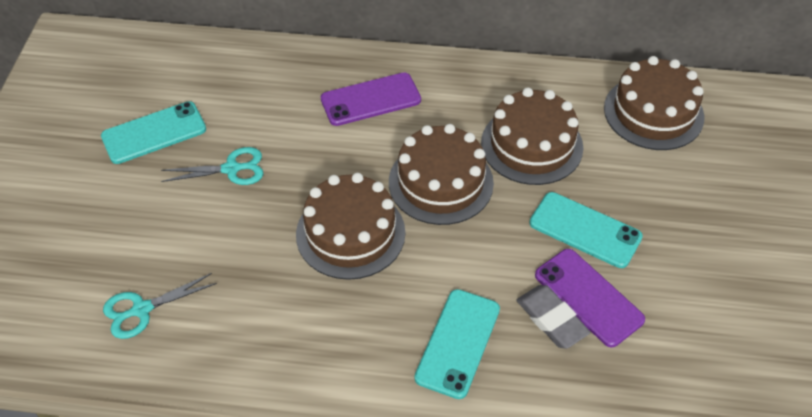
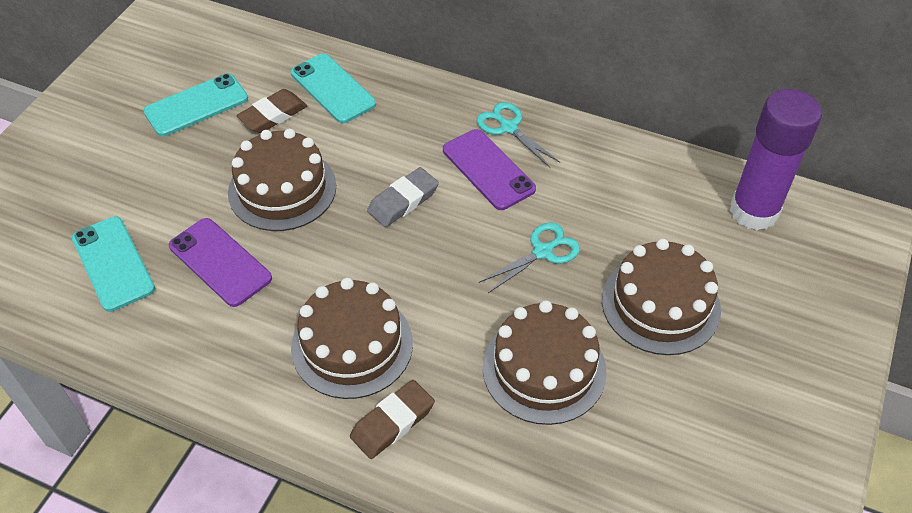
brown eraser: 0 -> 2
purple glue stick: 0 -> 1

